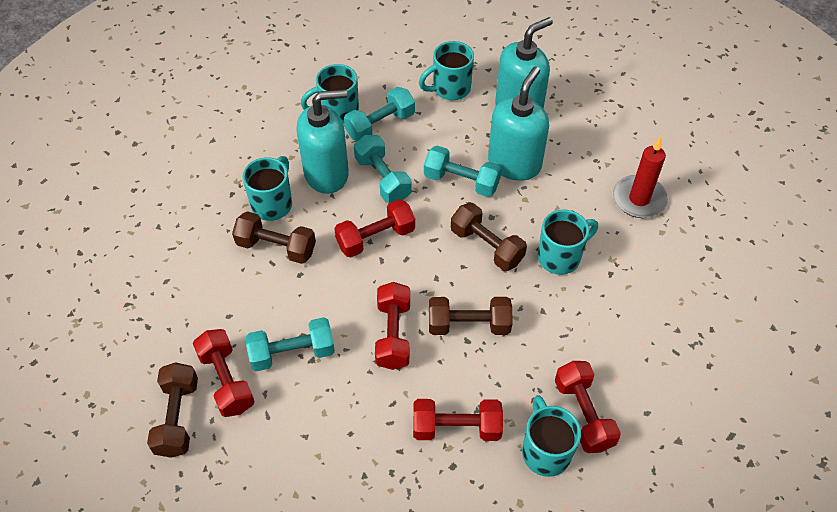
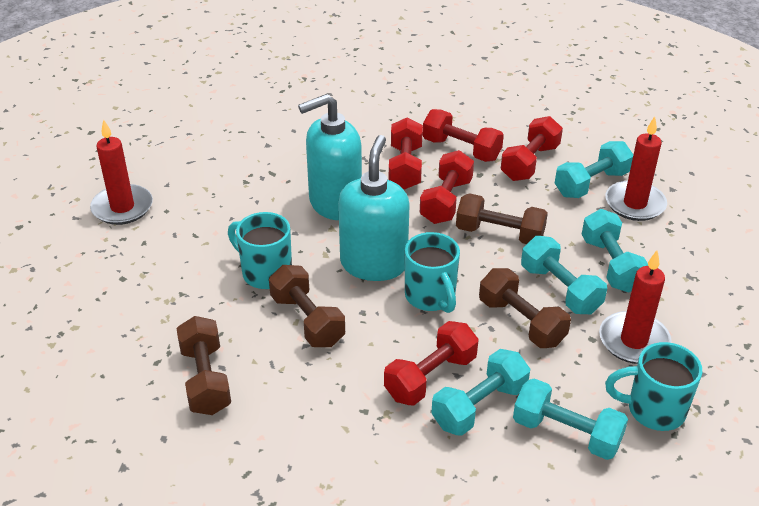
red candle: 1 -> 3
turquoise dumbbell: 4 -> 5
turquoise mug: 5 -> 3
turquoise soap dispenser: 3 -> 2

